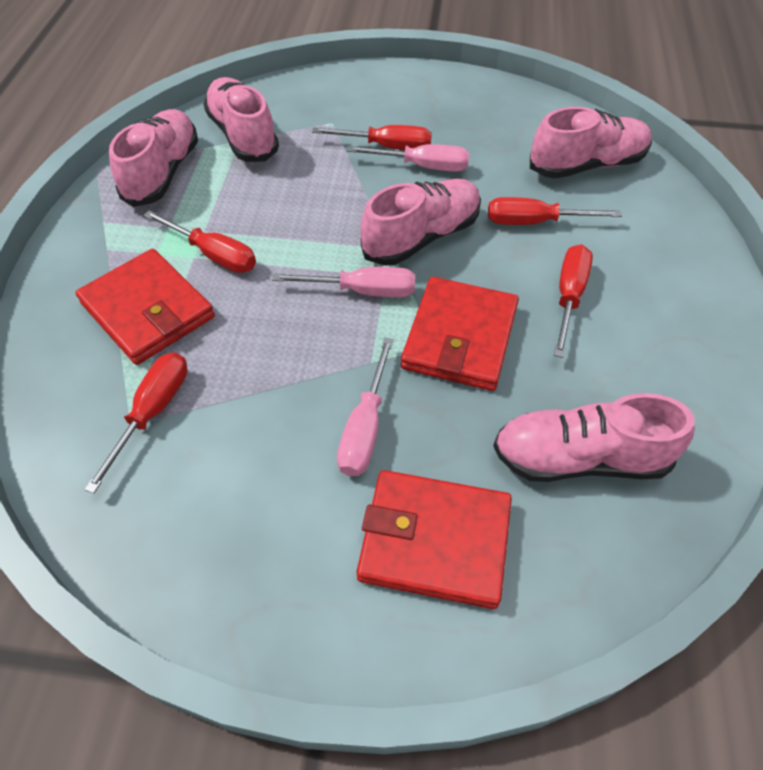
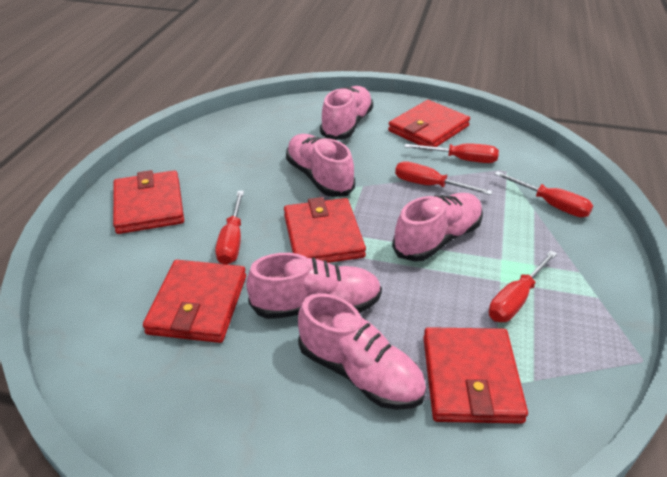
pink screwdriver: 3 -> 0
red wallet: 3 -> 5

